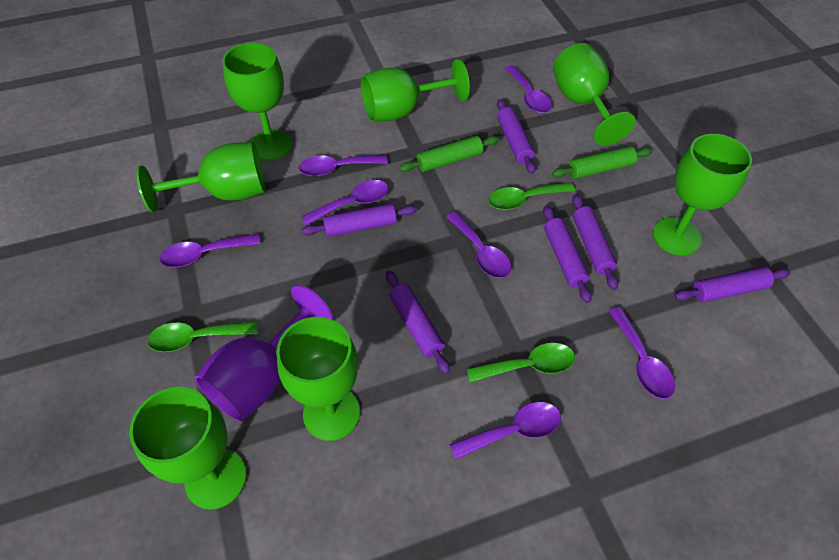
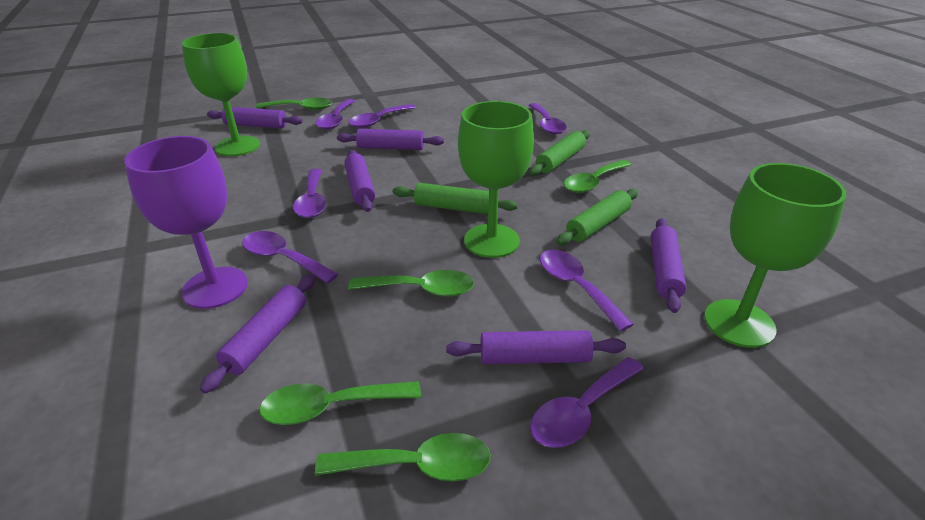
green goblet: 7 -> 3
green rolling pin: 2 -> 3
green spoon: 3 -> 5

